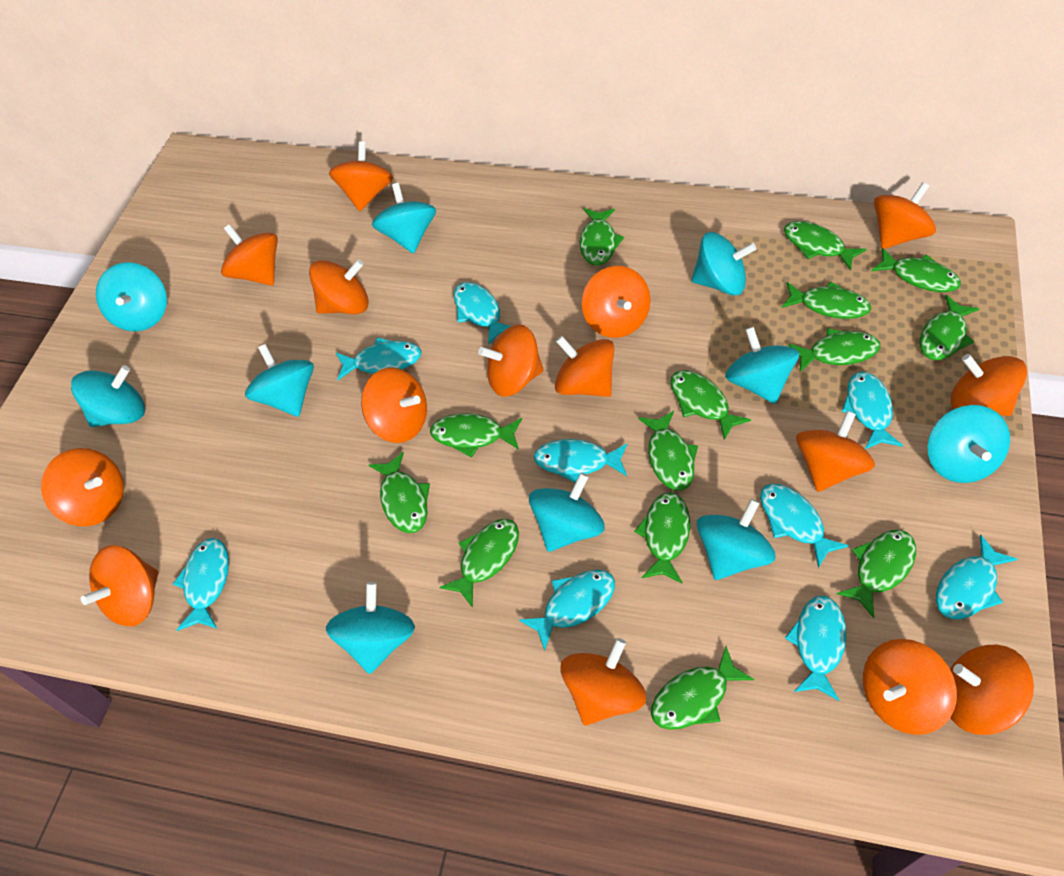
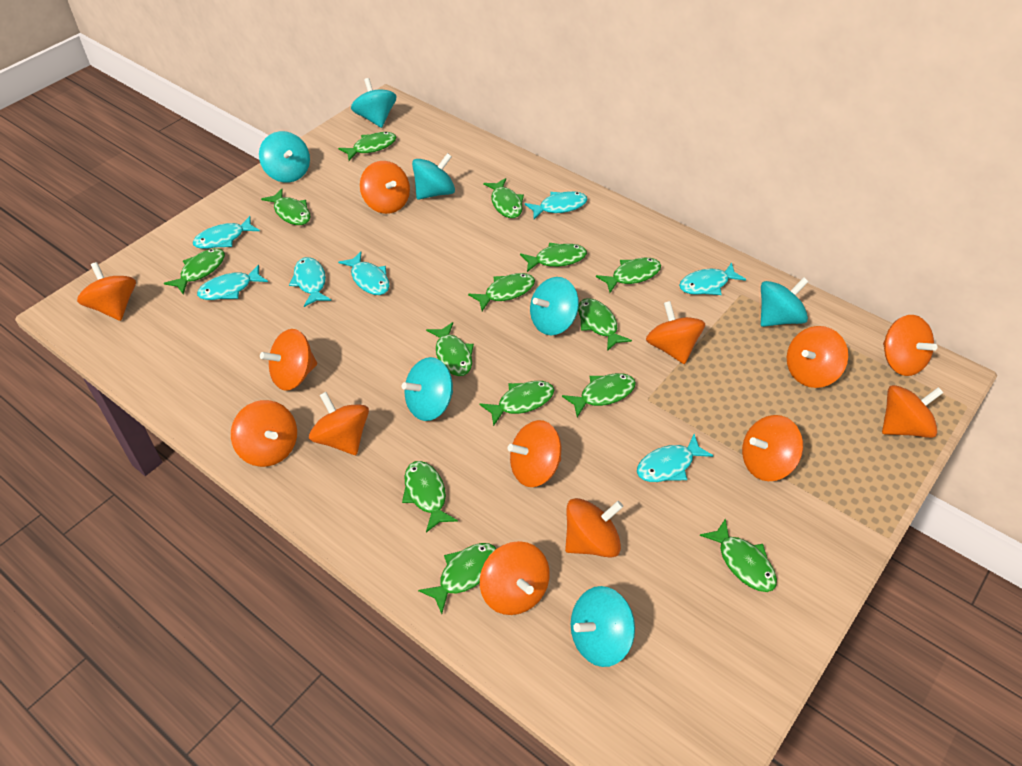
orange spinning top: 15 -> 13
turquoise fish: 9 -> 7
turquoise spinning top: 10 -> 7

